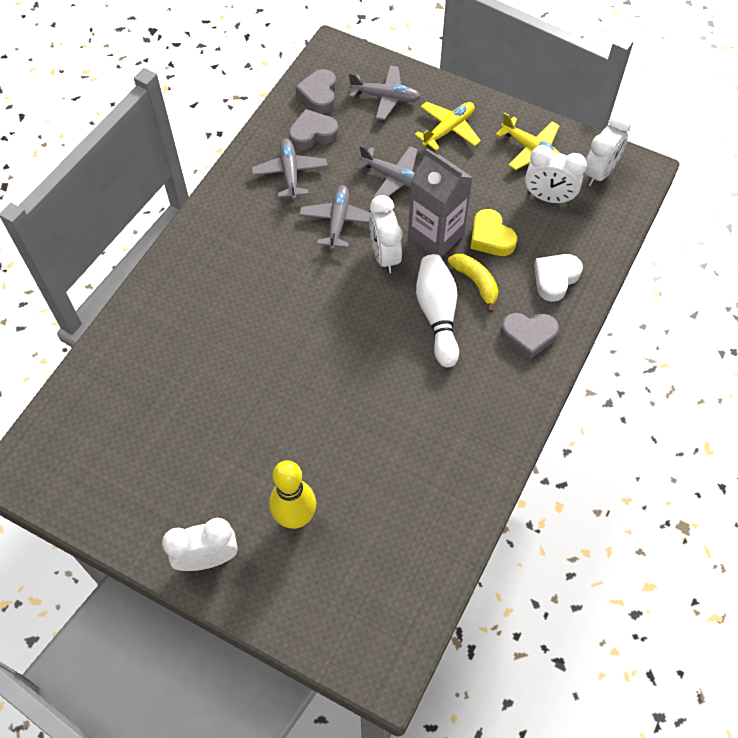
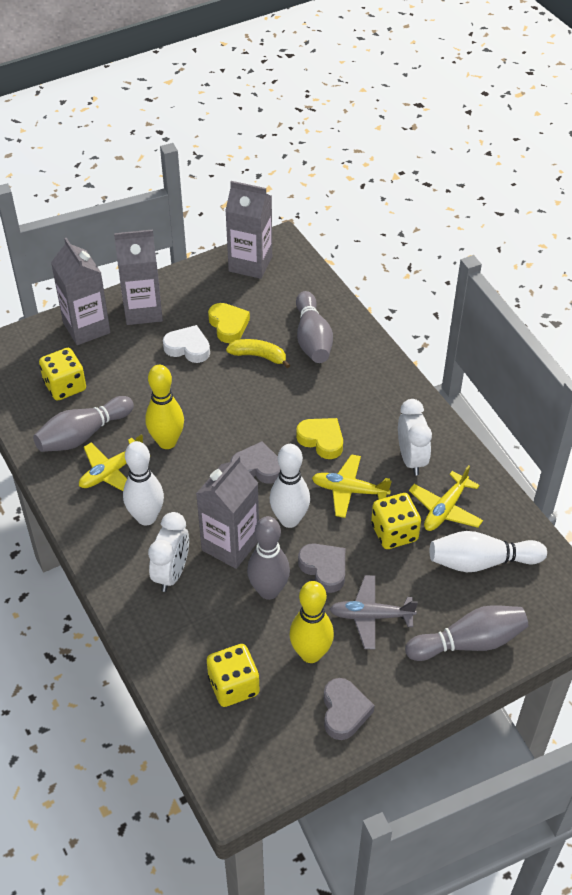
grey bowling pin: 0 -> 4
grey carton: 1 -> 4
grey plane: 4 -> 1
white bowling pin: 1 -> 3
white clock: 4 -> 2
yellow bowling pin: 1 -> 2
yellow dice: 0 -> 3
yellow heart: 1 -> 2
yellow plane: 2 -> 3

